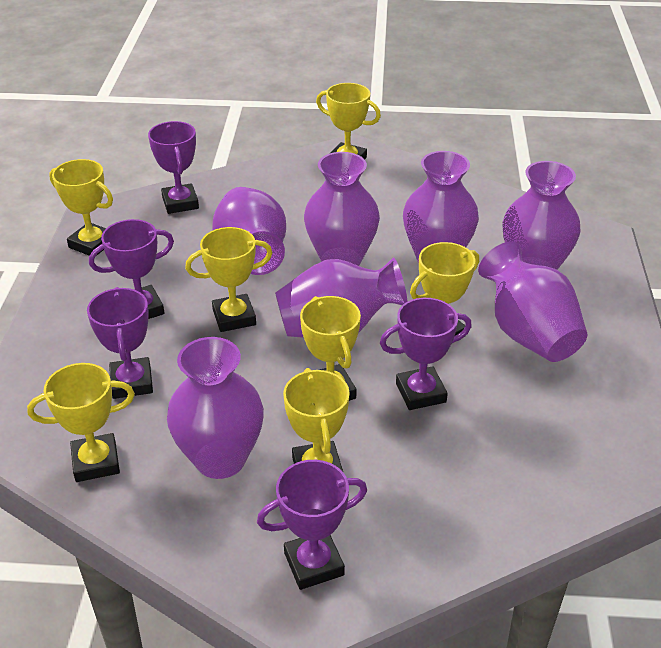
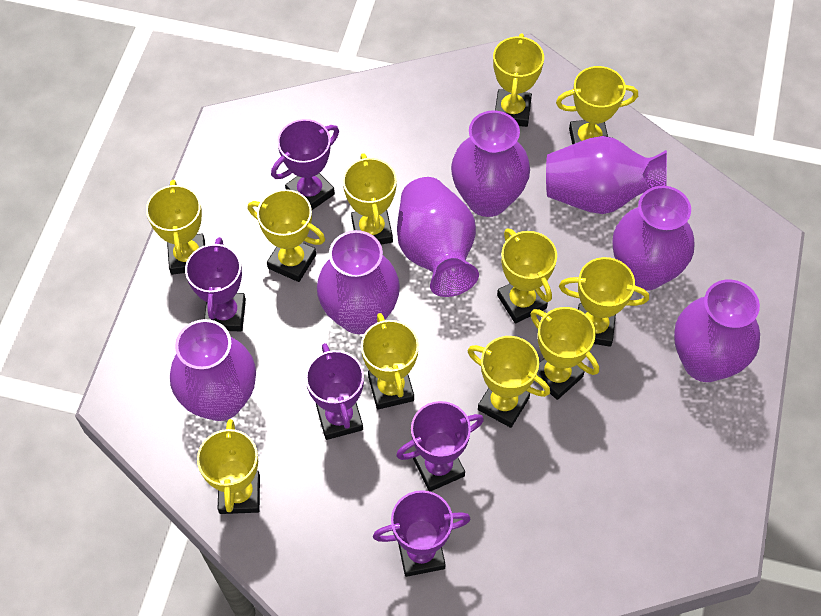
yellow trophy: 7 -> 11

